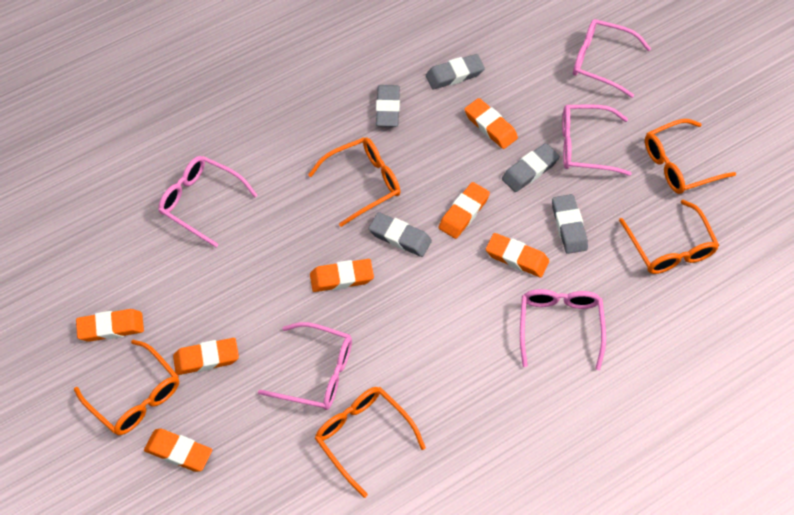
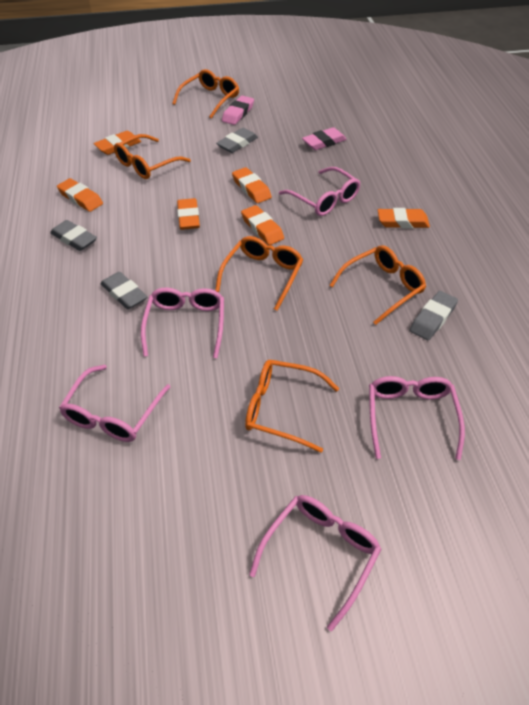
grey eraser: 5 -> 4
orange eraser: 7 -> 6
pink eraser: 0 -> 2

